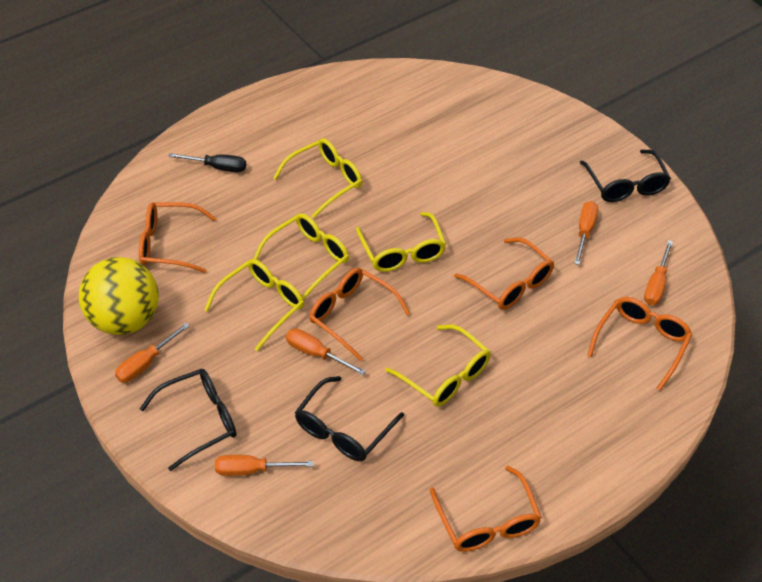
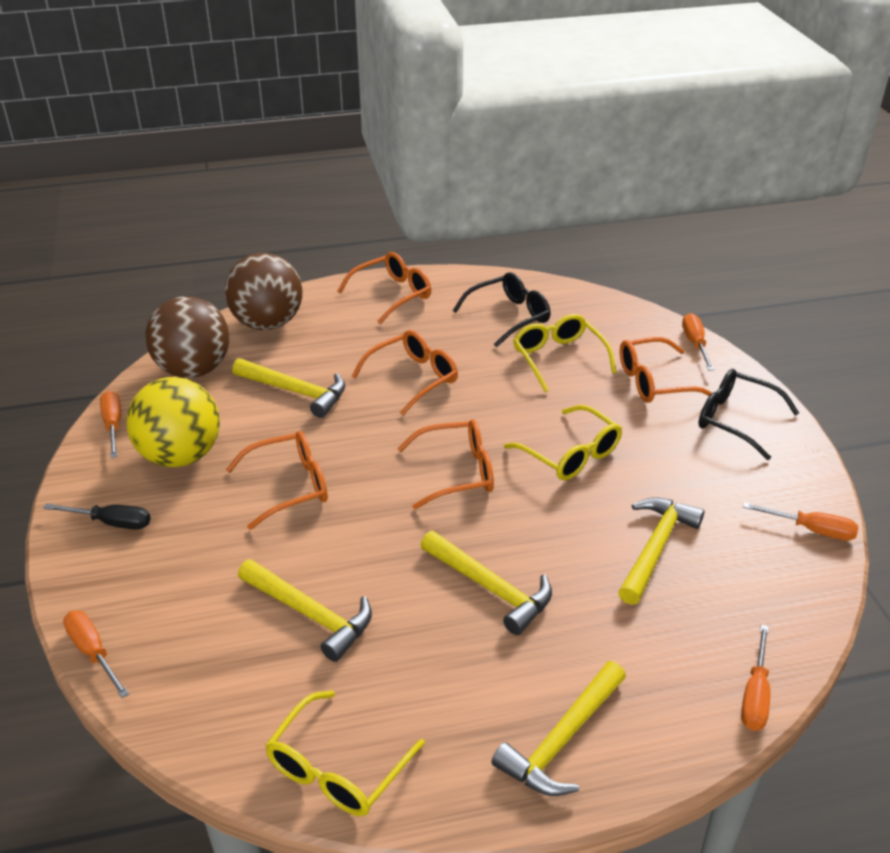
black glasses: 3 -> 2
brown ball: 0 -> 2
yellow glasses: 5 -> 3
yellow hammer: 0 -> 5

